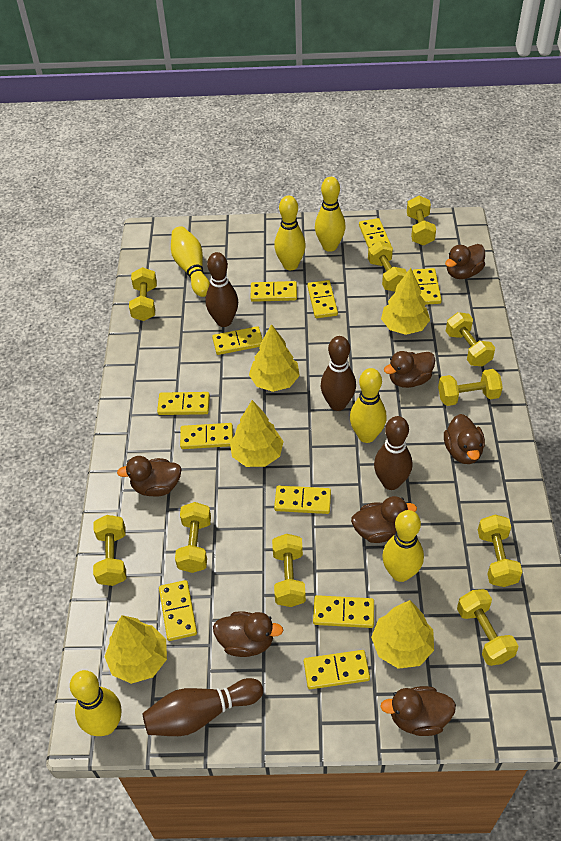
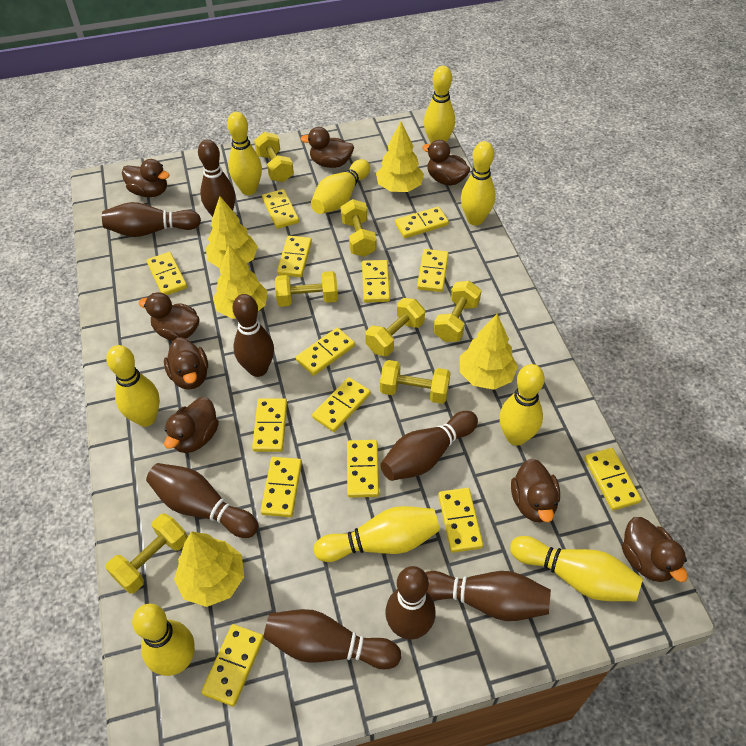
brown bowling pin: 4 -> 8
brown duck: 7 -> 8
yellow bowling pin: 6 -> 9
yellow domino: 11 -> 14
yellow dumbbell: 10 -> 7

